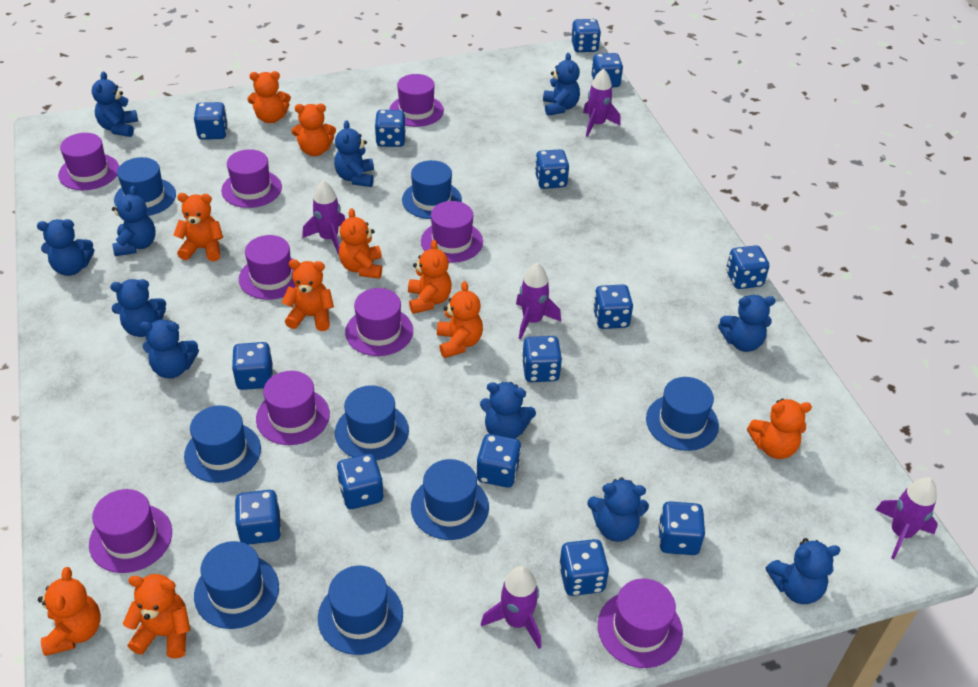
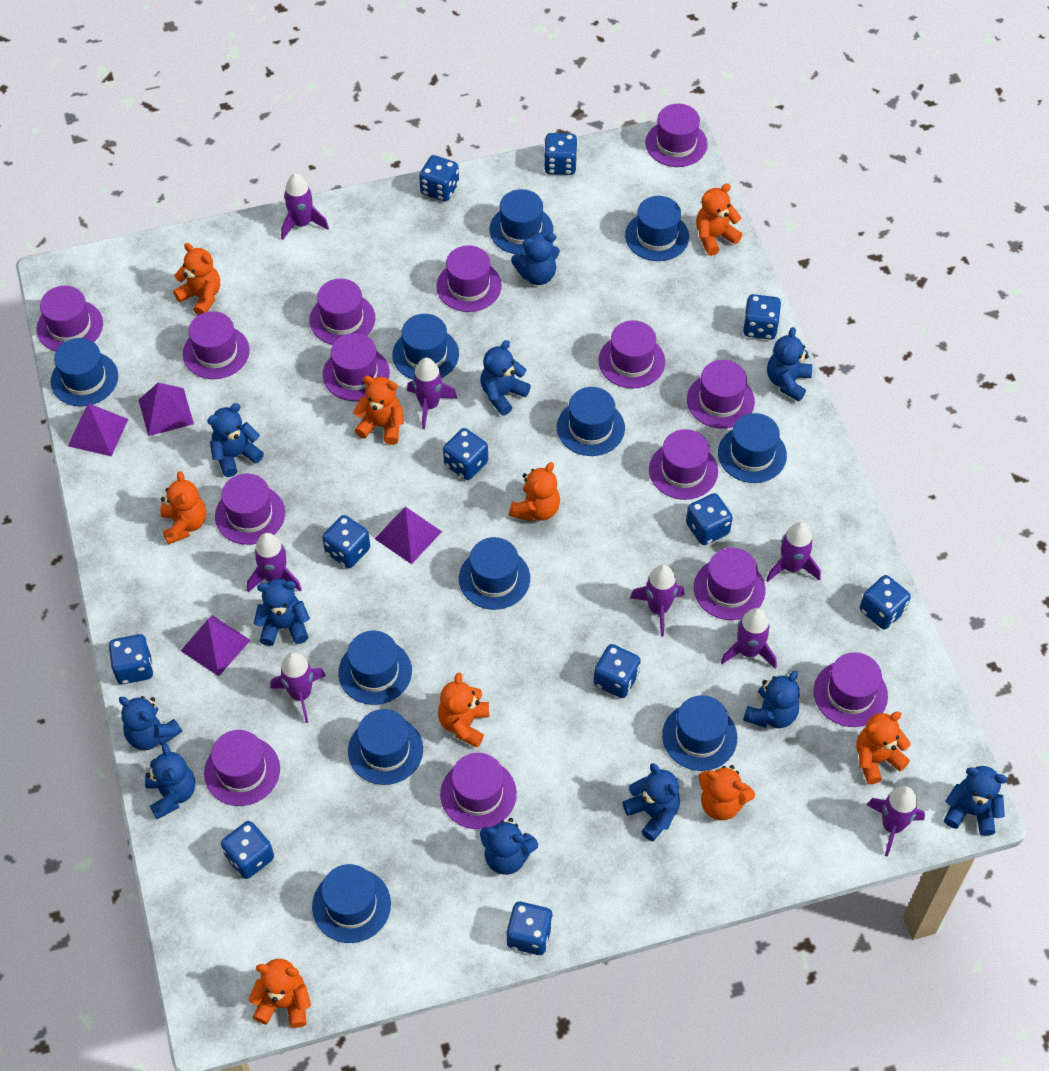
blue dice: 14 -> 11
blue hat: 8 -> 11
orange teddy bear: 10 -> 9
purple hat: 9 -> 14
purple pyramid: 0 -> 4
purple rocket: 5 -> 8

